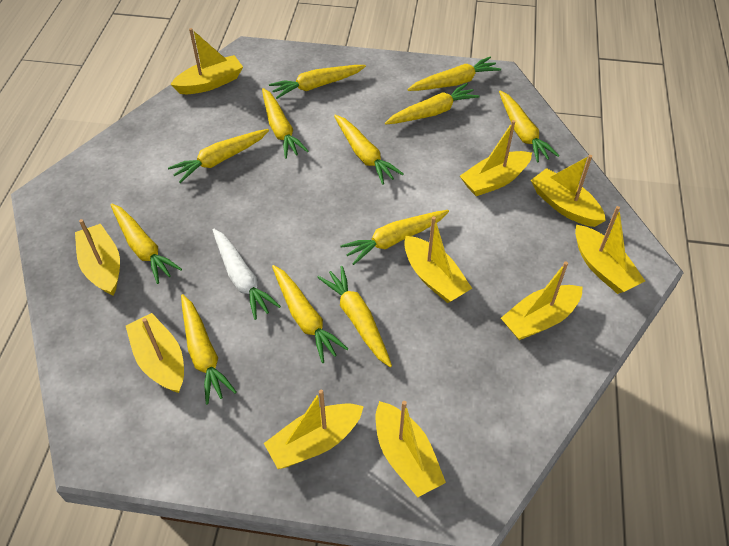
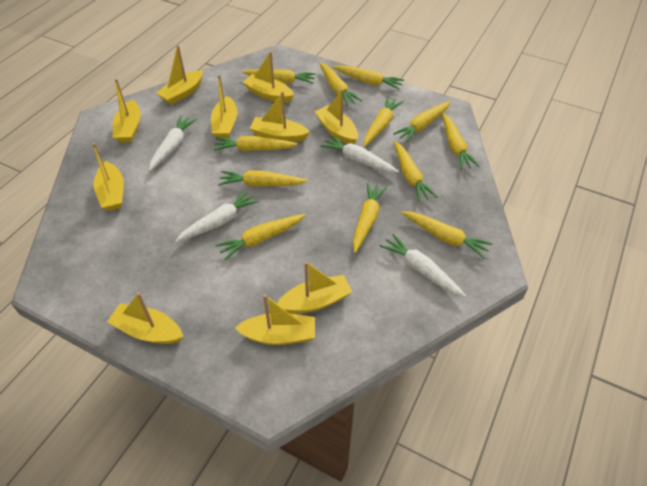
white carrot: 1 -> 4

